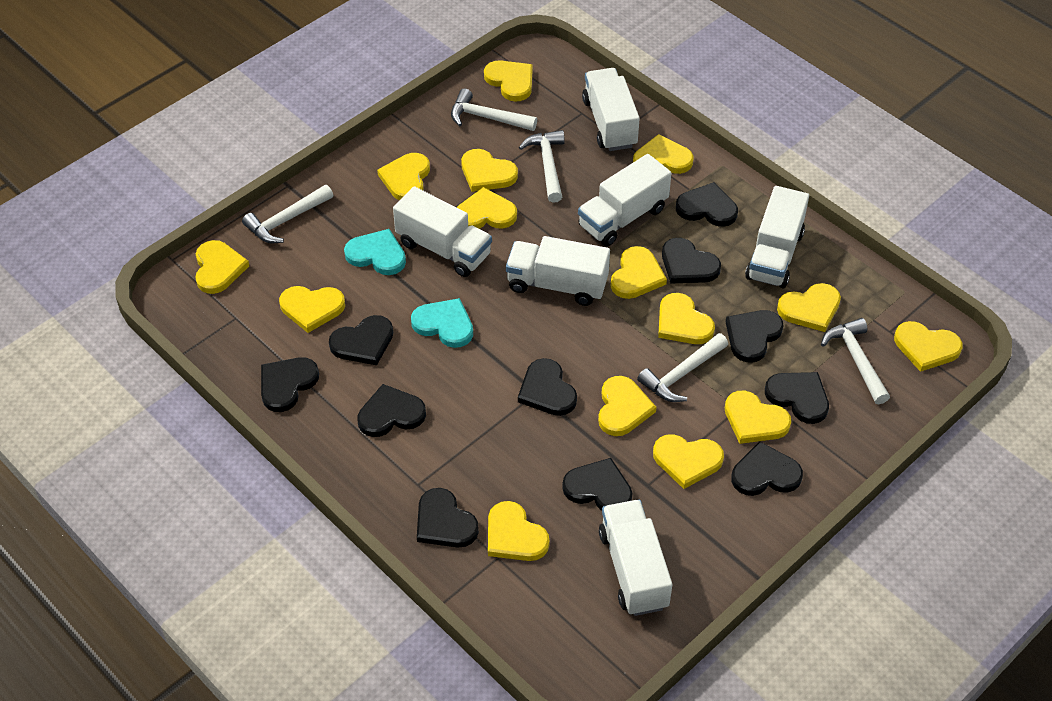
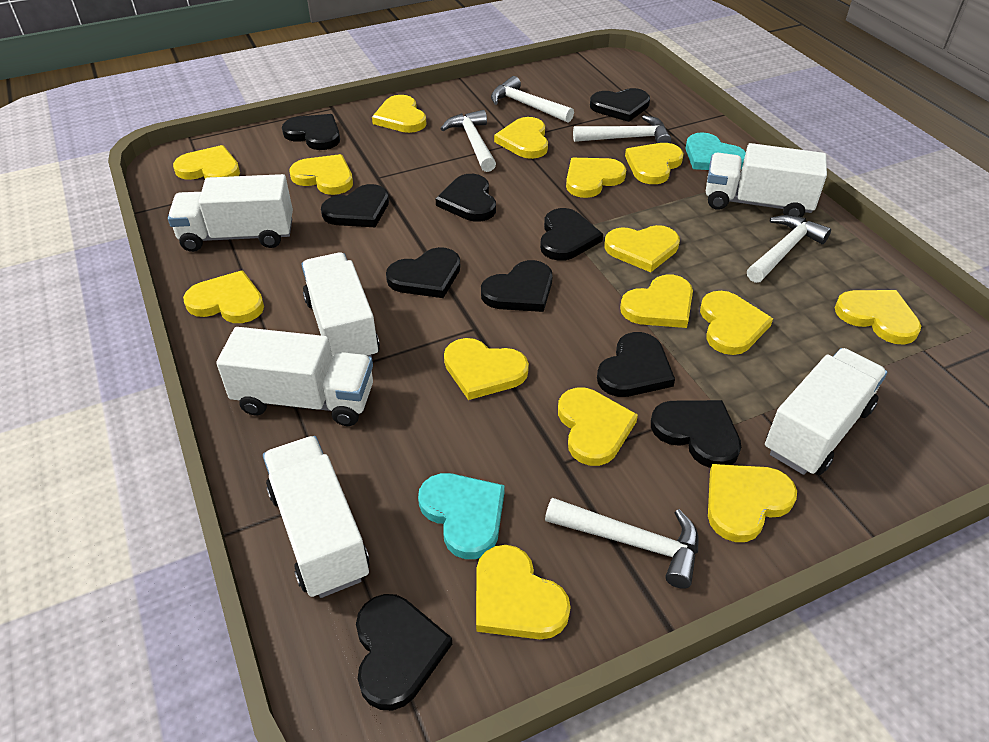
black heart: 11 -> 10

